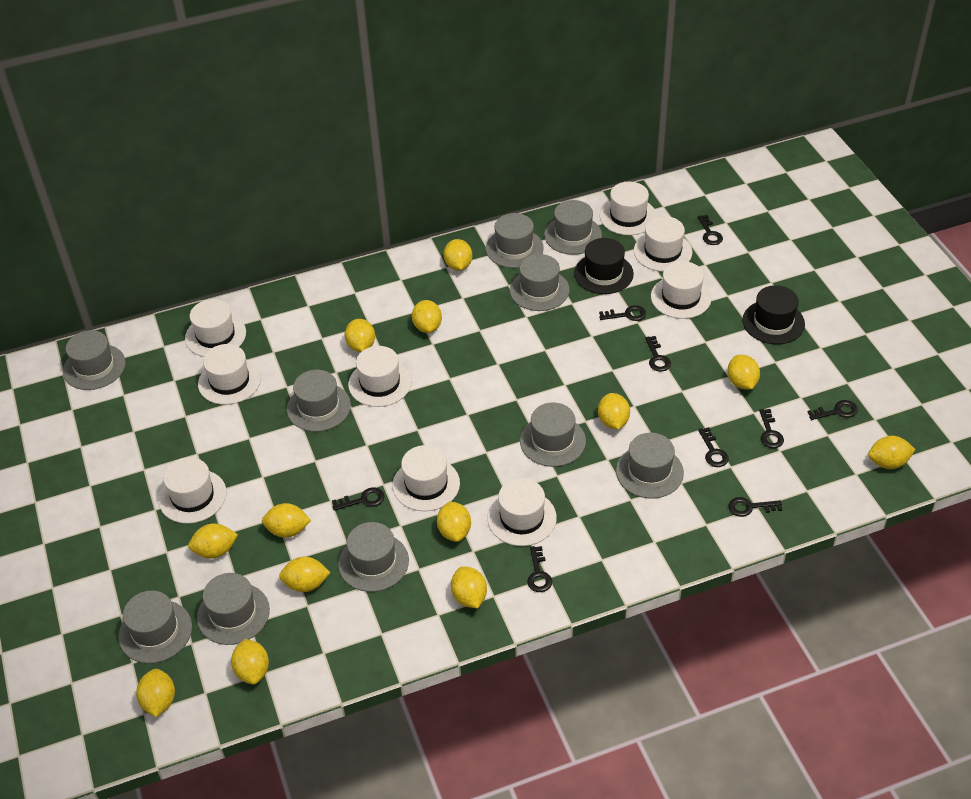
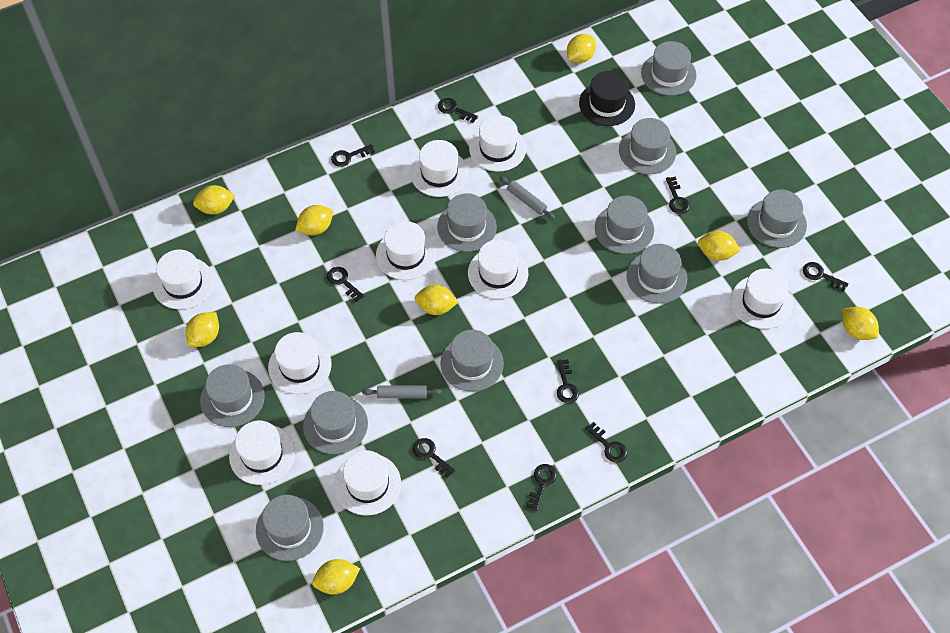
black hat: 2 -> 1
grey rolling pin: 0 -> 2
yellow lemon: 13 -> 8

